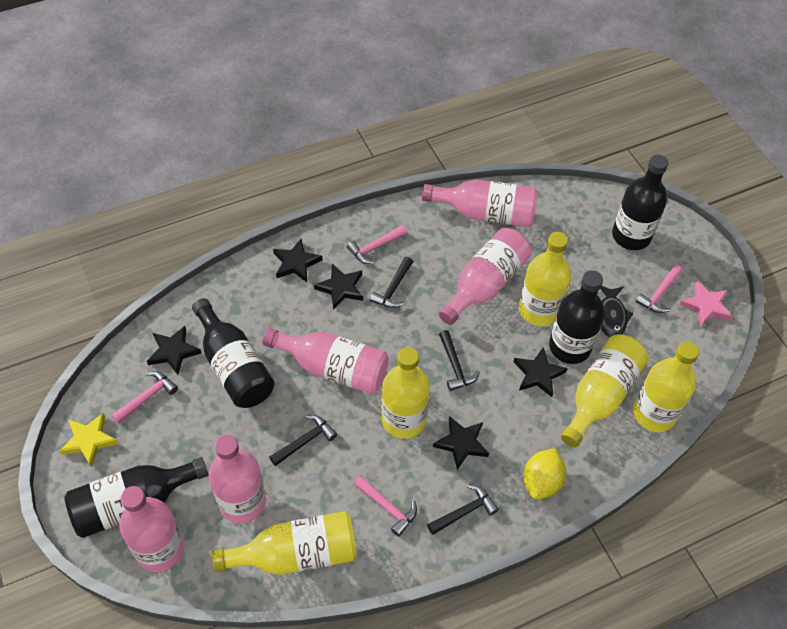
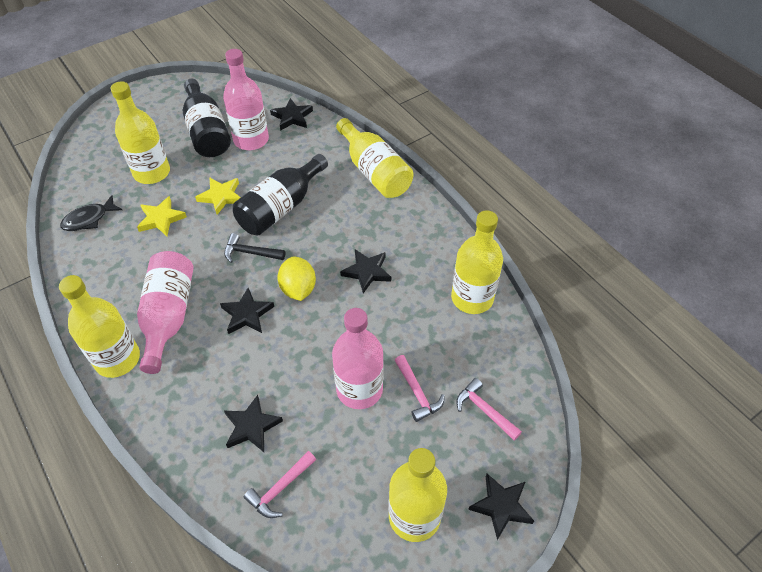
black bottle: 4 -> 2
black hammer: 4 -> 1
pink bottle: 5 -> 3
pink hammer: 4 -> 3
pink star: 1 -> 0
yellow star: 1 -> 2

